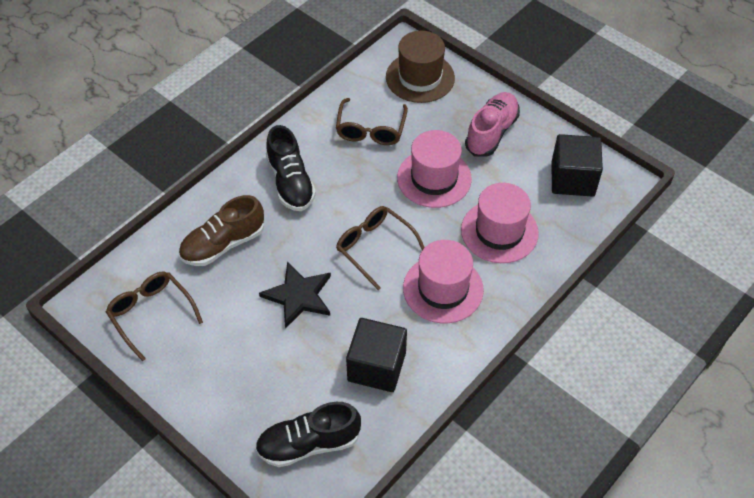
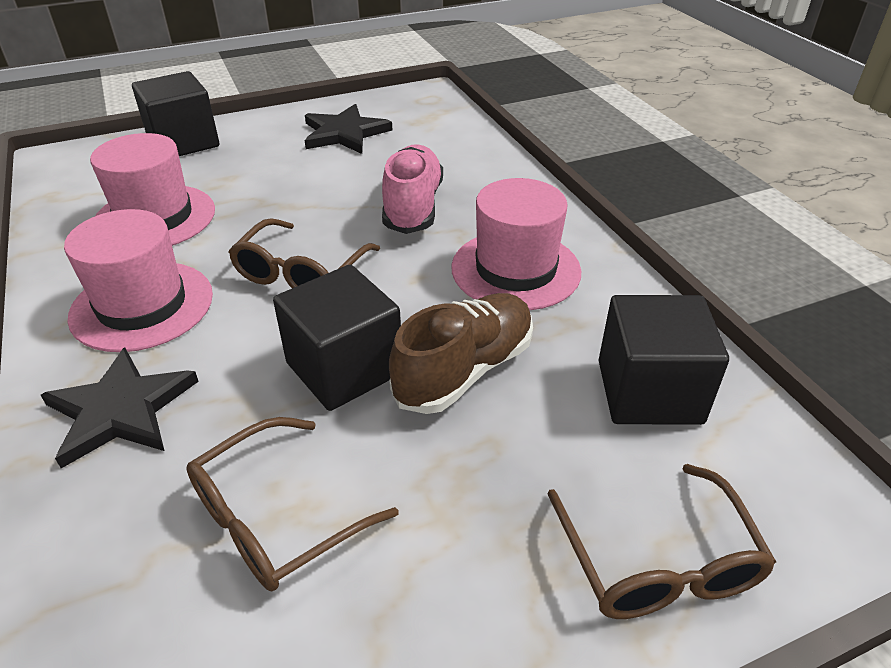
black cube: 2 -> 3
black shoe: 2 -> 0
black star: 1 -> 2
brown hat: 1 -> 0

